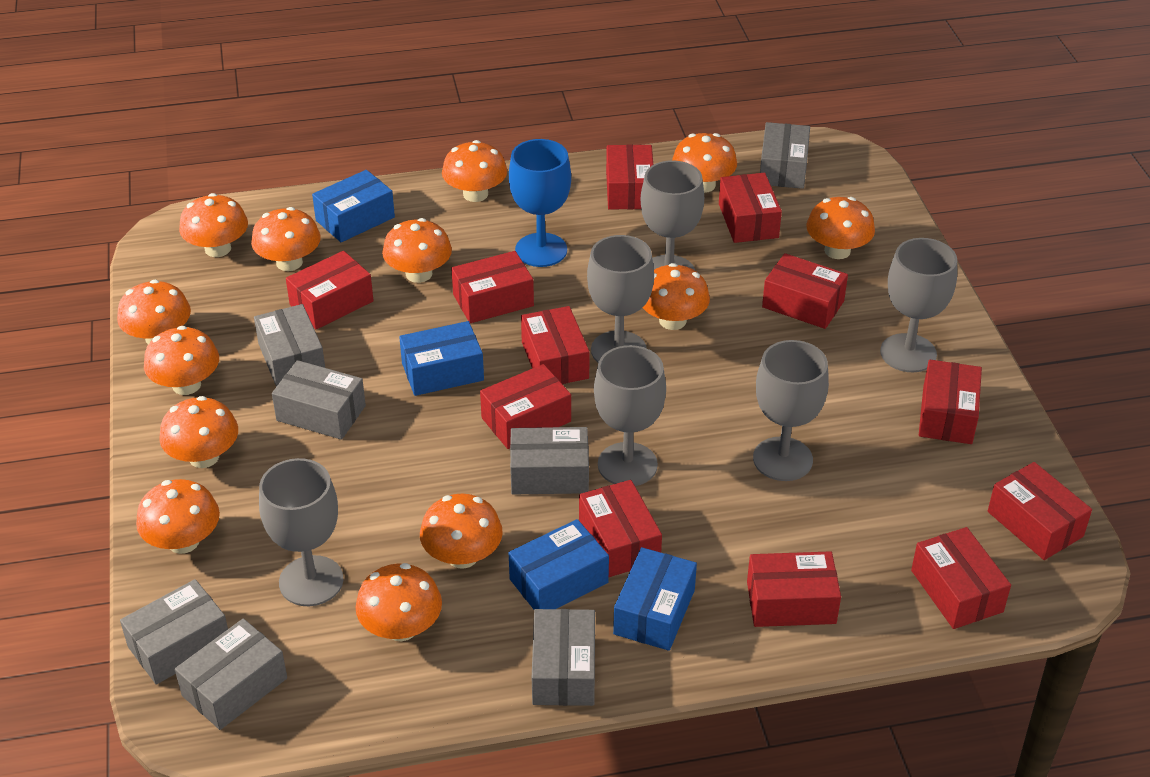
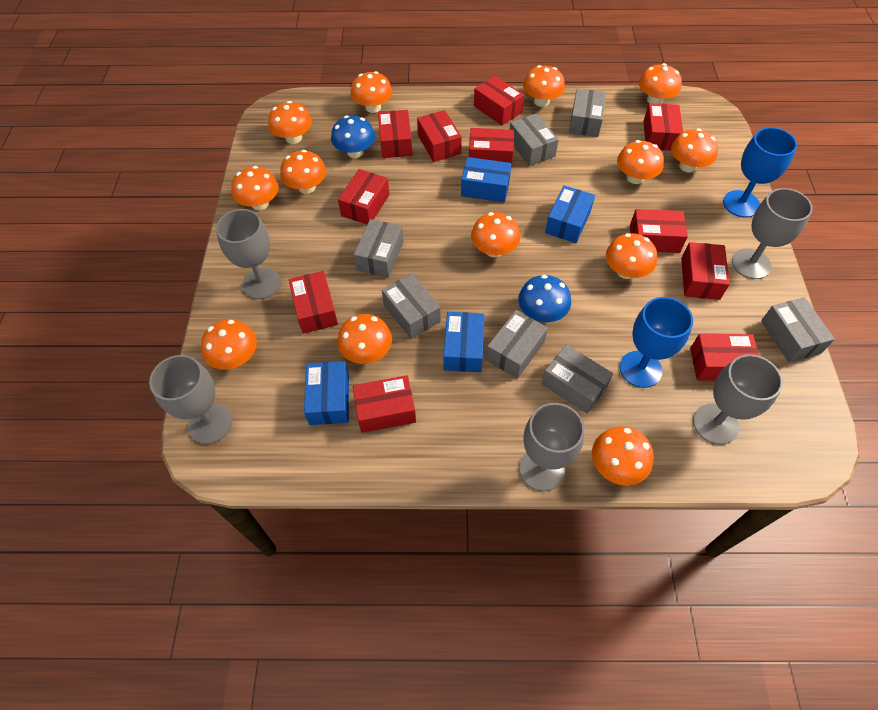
blue goblet: 1 -> 2
blue mushroom: 0 -> 2
grey goblet: 6 -> 5
red box: 12 -> 11

